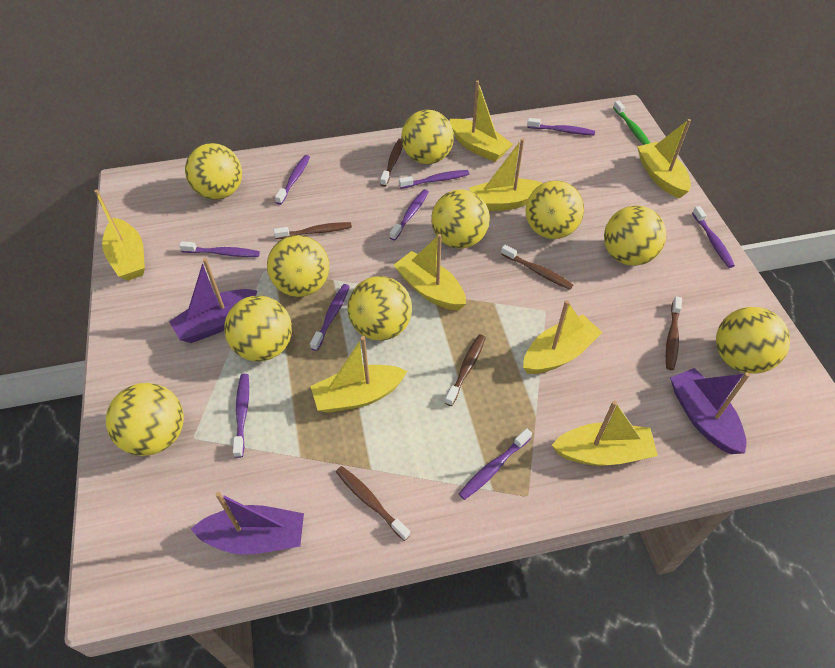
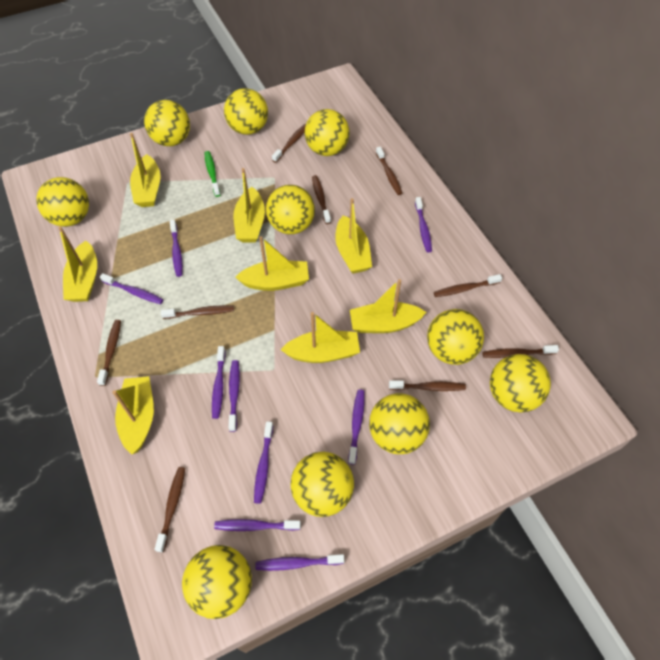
brown toothbrush: 6 -> 9
purple boat: 3 -> 0

